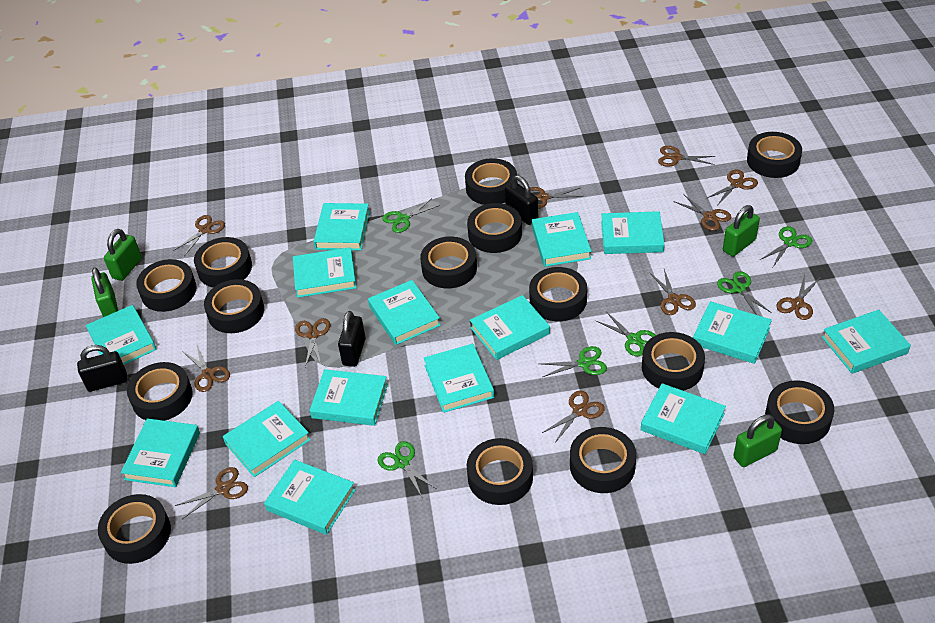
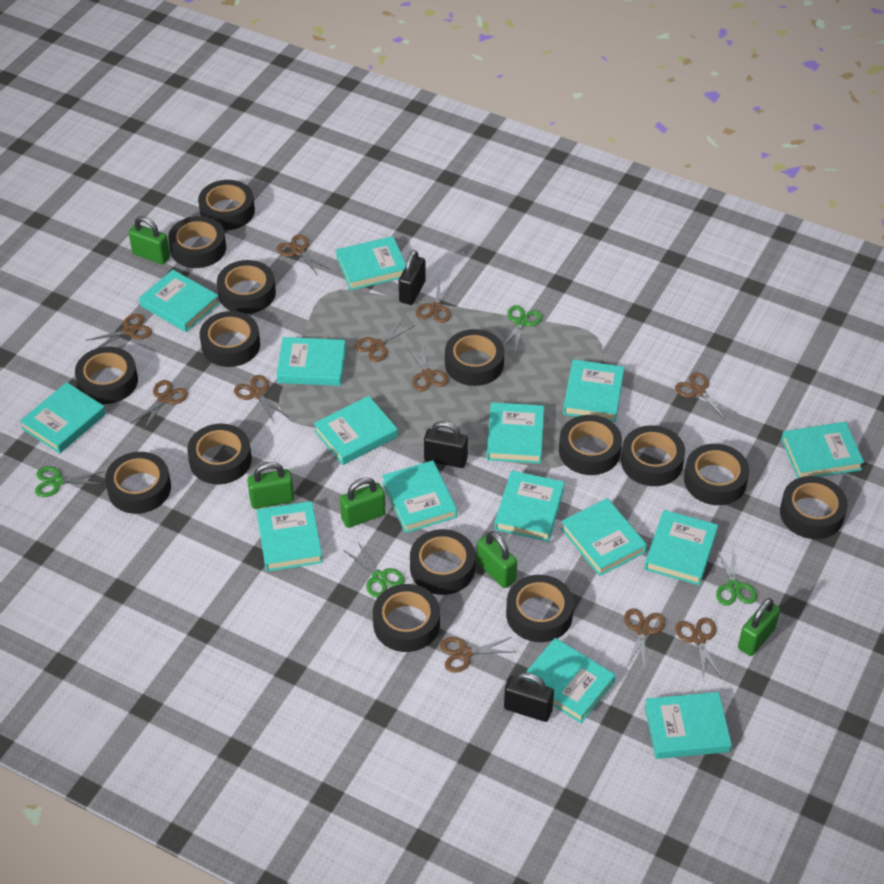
black tape: 14 -> 15
green padlock: 4 -> 5
green scissors: 6 -> 4

